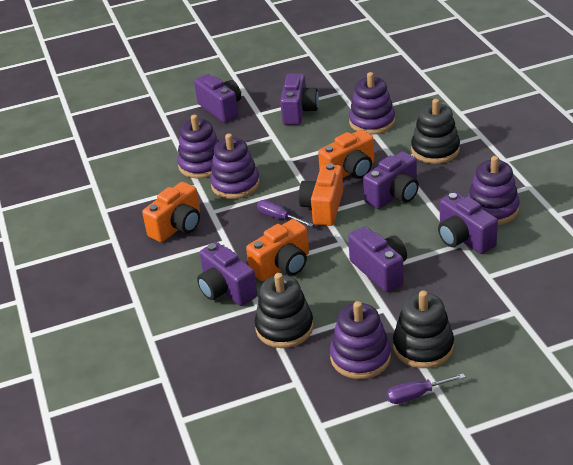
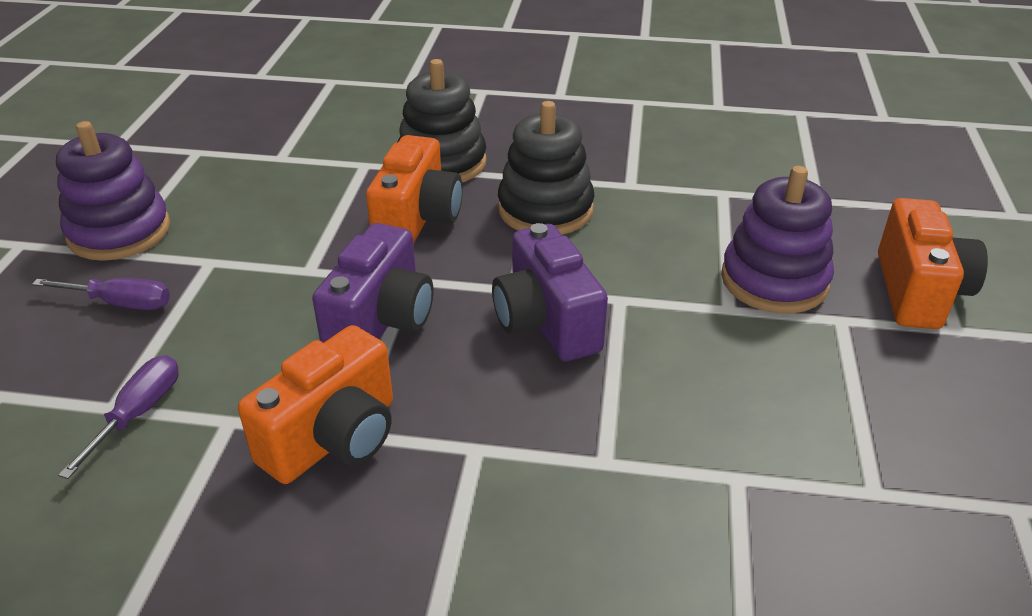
black stacking toy: 3 -> 2
orange camera: 4 -> 3
purple camera: 6 -> 2
purple stacking toy: 5 -> 2

